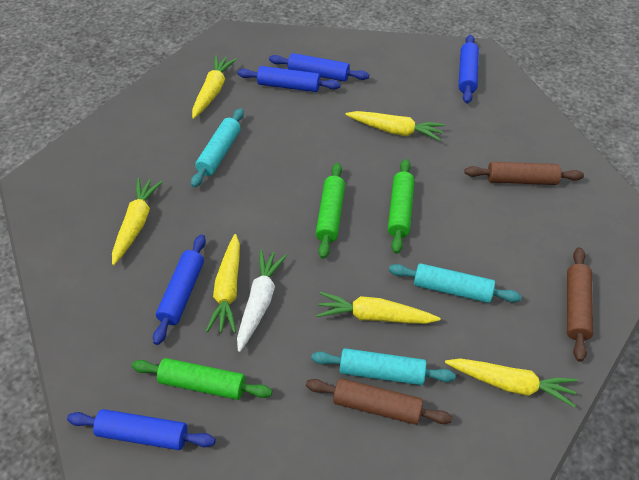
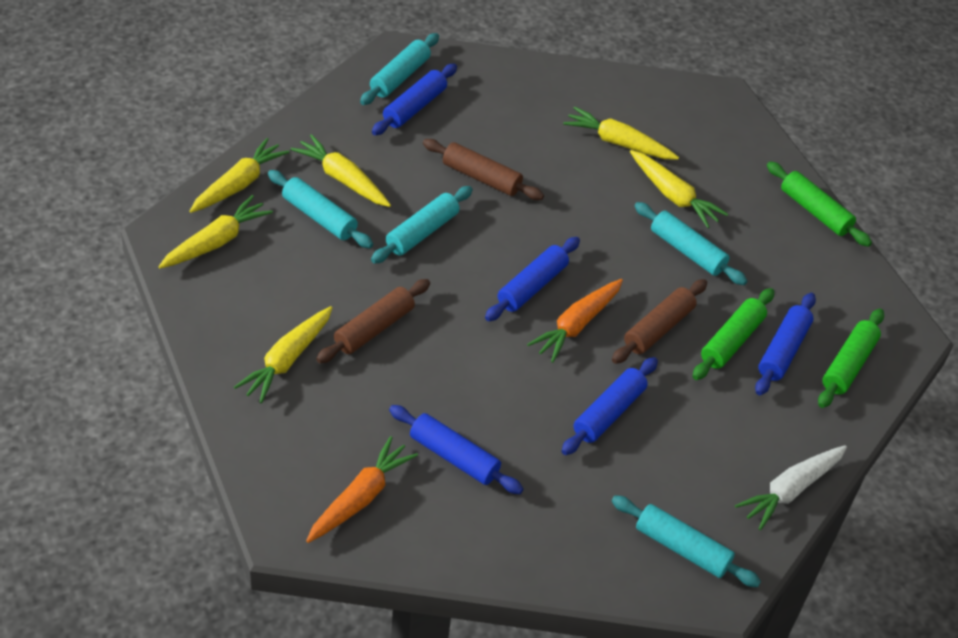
orange carrot: 0 -> 2
turquoise rolling pin: 3 -> 5

